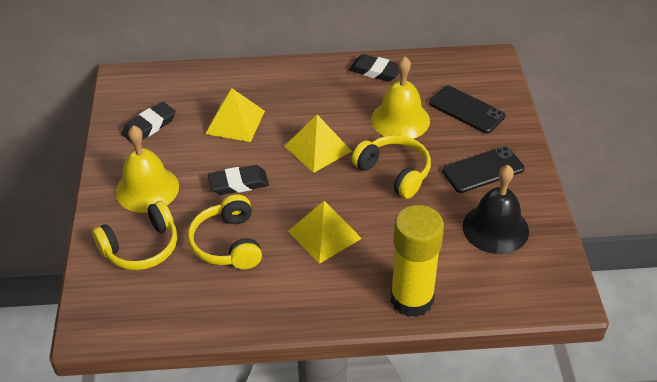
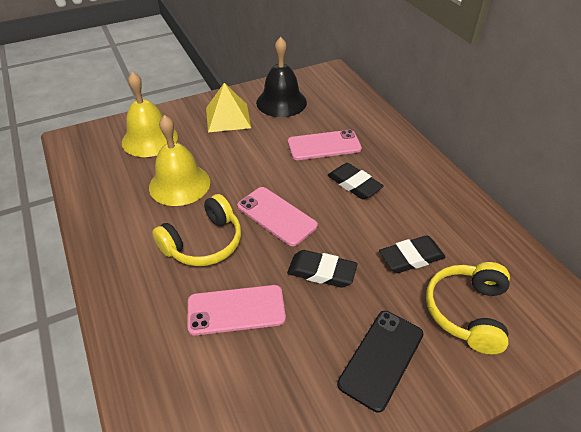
black phone: 2 -> 1
pink phone: 0 -> 3
yellow glue stick: 1 -> 0
yellow headphones: 3 -> 2
yellow pyramid: 3 -> 1

